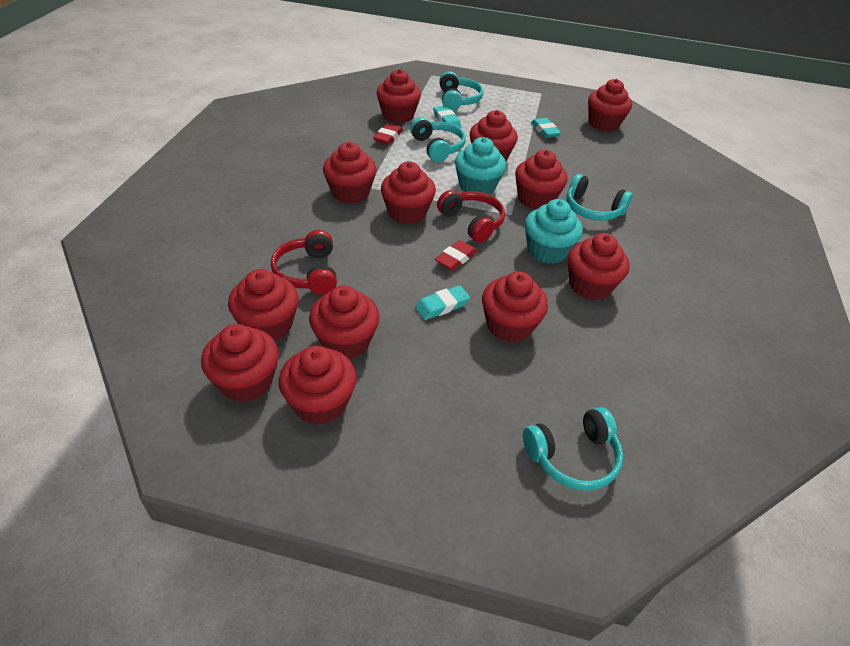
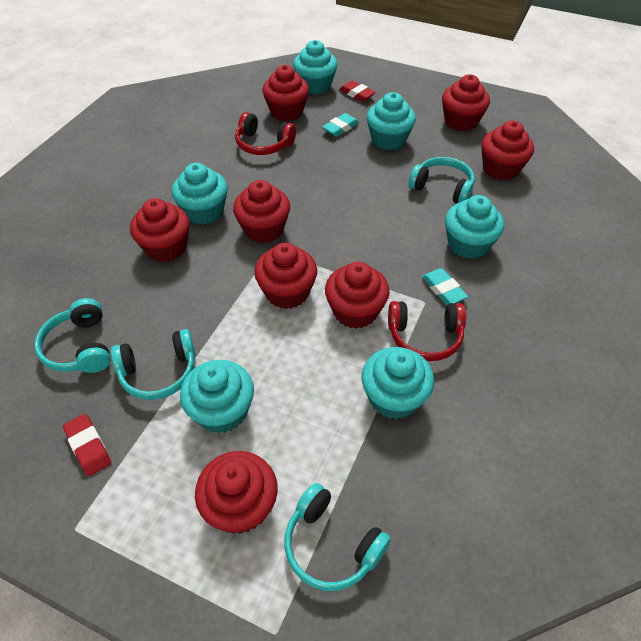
red cupcake: 12 -> 8
turquoise cupcake: 2 -> 6
turquoise eraser: 3 -> 2

